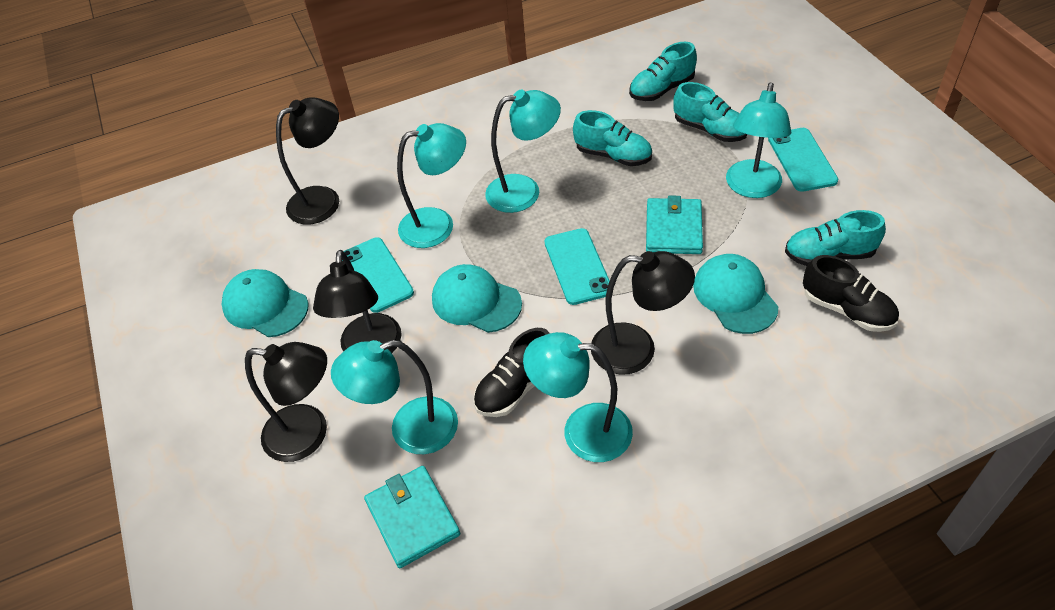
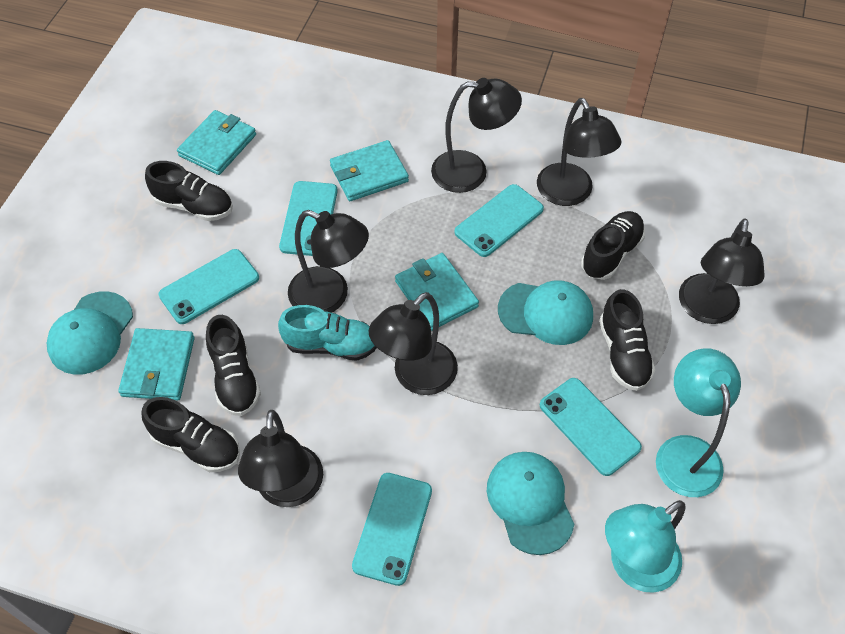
black lamp: 4 -> 6
black shoe: 2 -> 5
turquoise lamp: 5 -> 2
turquoise phone: 3 -> 5
turquoise shoe: 4 -> 1
turquoise wallet: 2 -> 4

